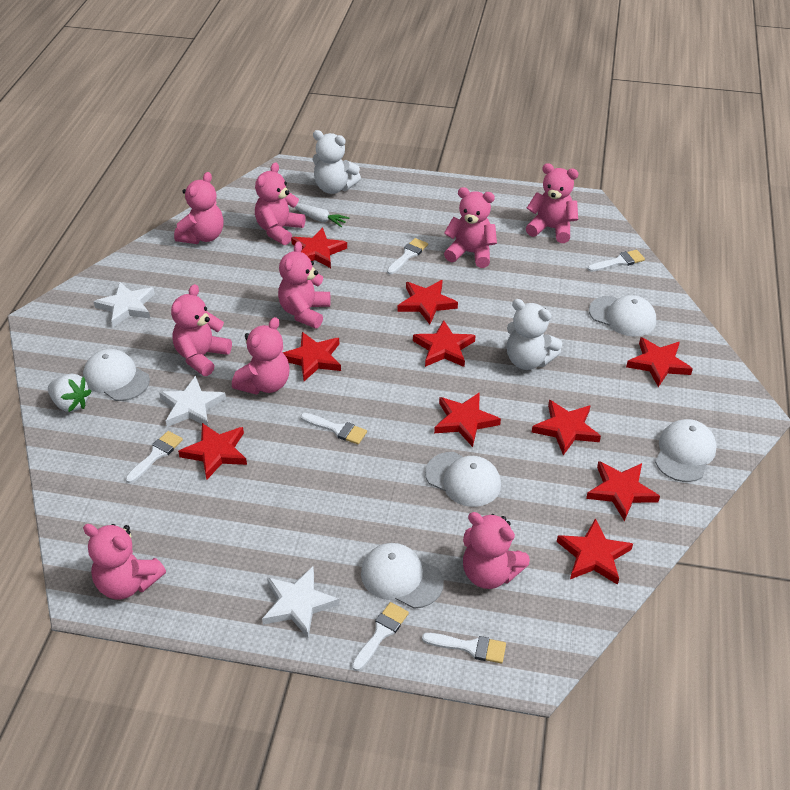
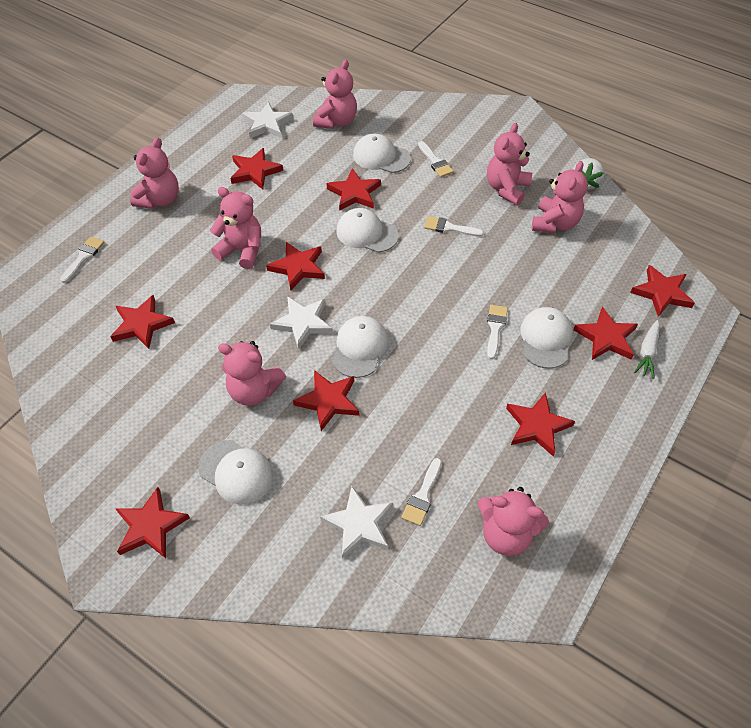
pink teddy bear: 9 -> 7
red star: 10 -> 9
white brush: 6 -> 5
white teddy bear: 2 -> 0

